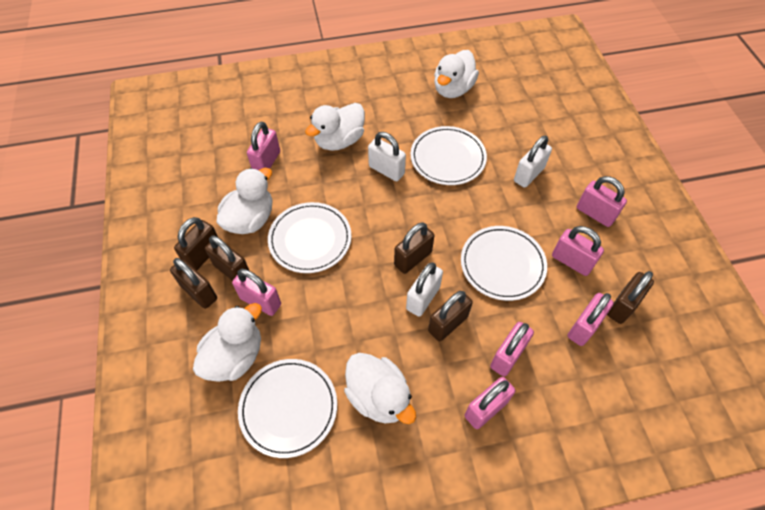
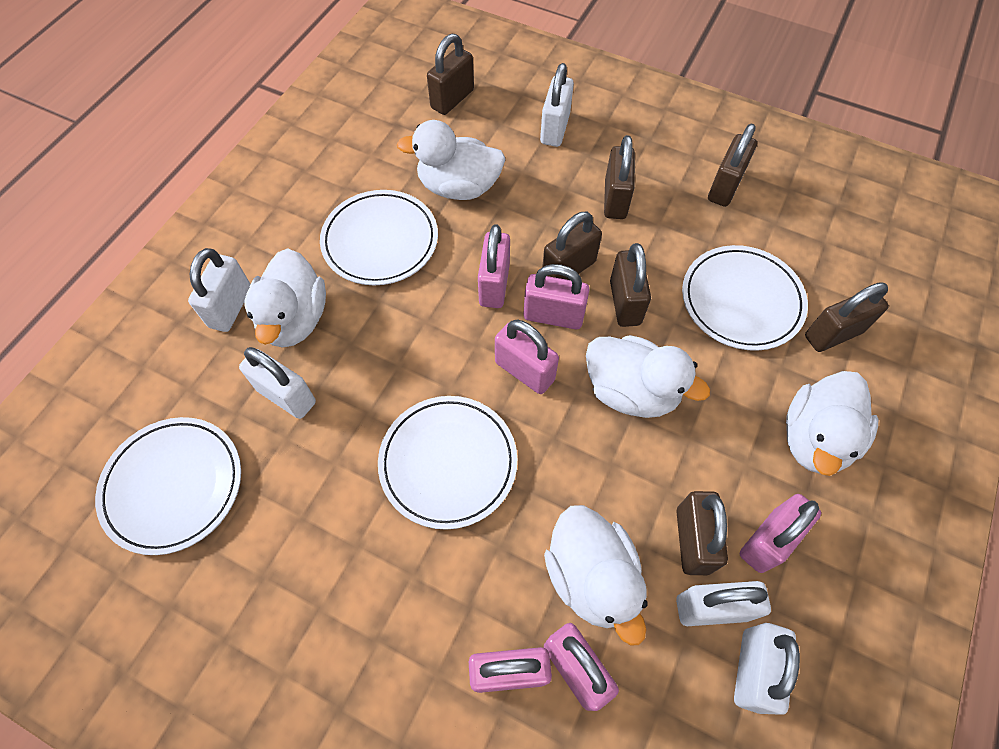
brown padlock: 6 -> 7
pink padlock: 7 -> 6
white padlock: 3 -> 5

